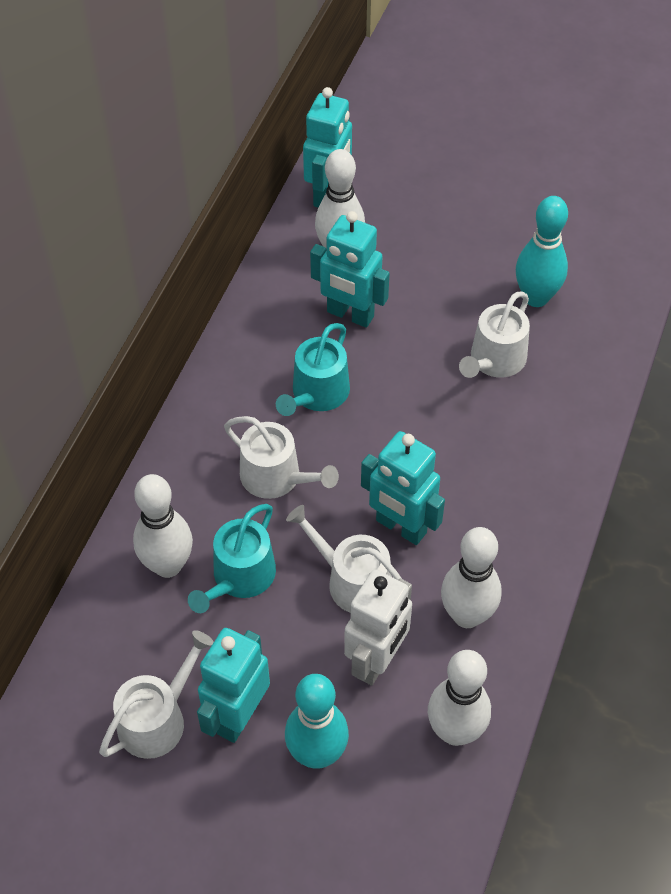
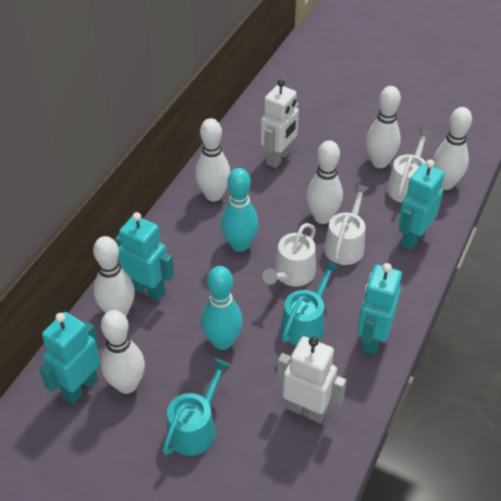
white bowling pin: 4 -> 6
white robot: 1 -> 2
white watering can: 4 -> 3

